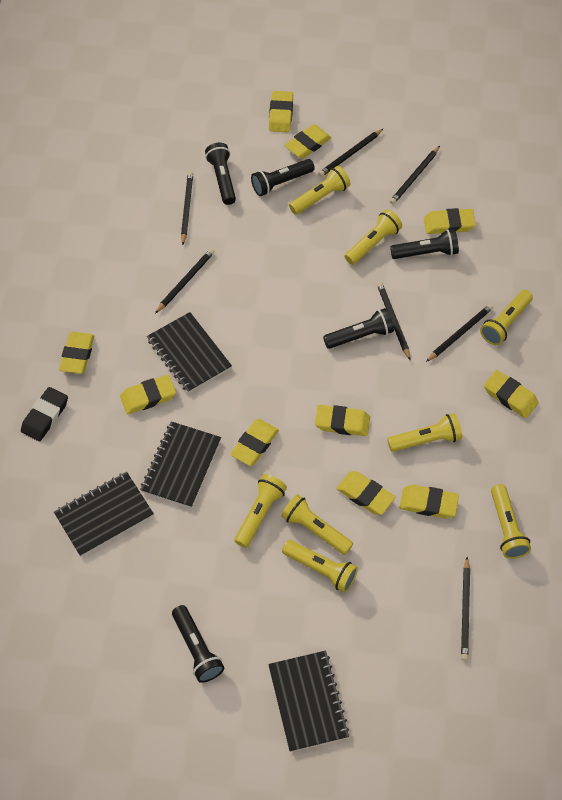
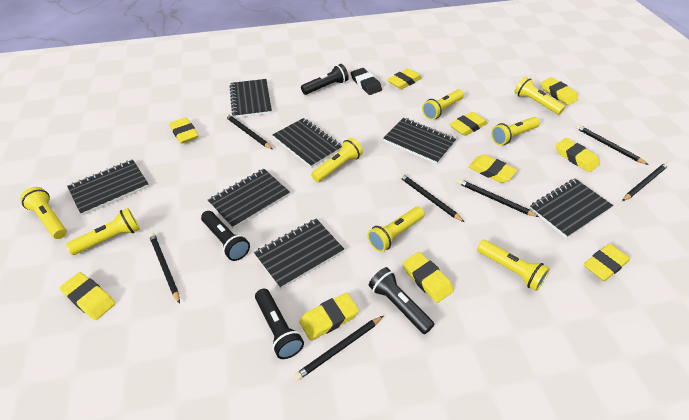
black flashlight: 5 -> 4
black notebook: 4 -> 7

